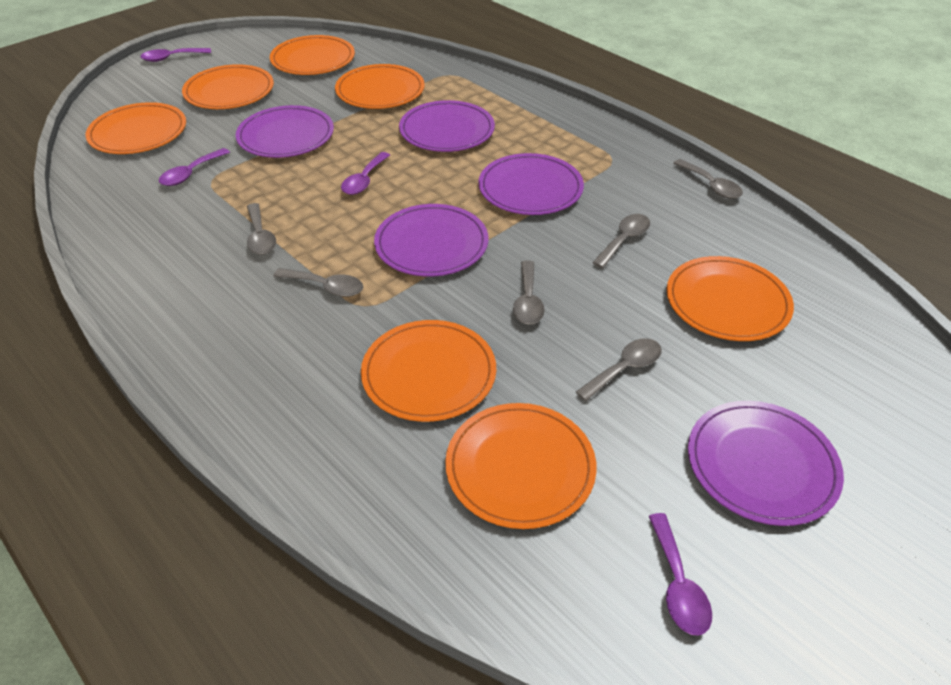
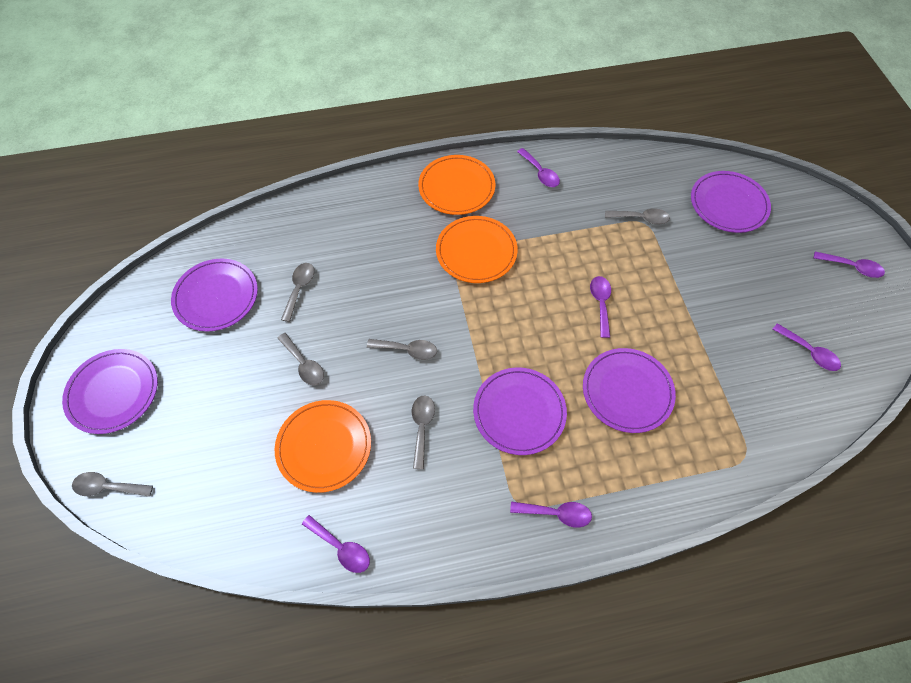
orange plate: 7 -> 3
purple spoon: 4 -> 6

